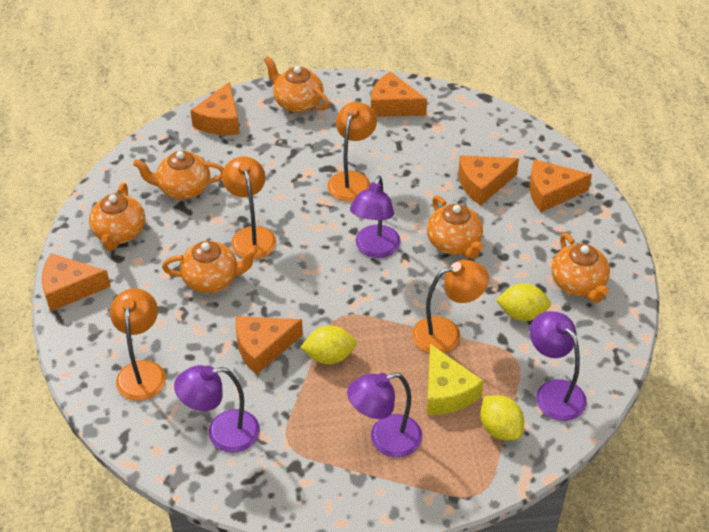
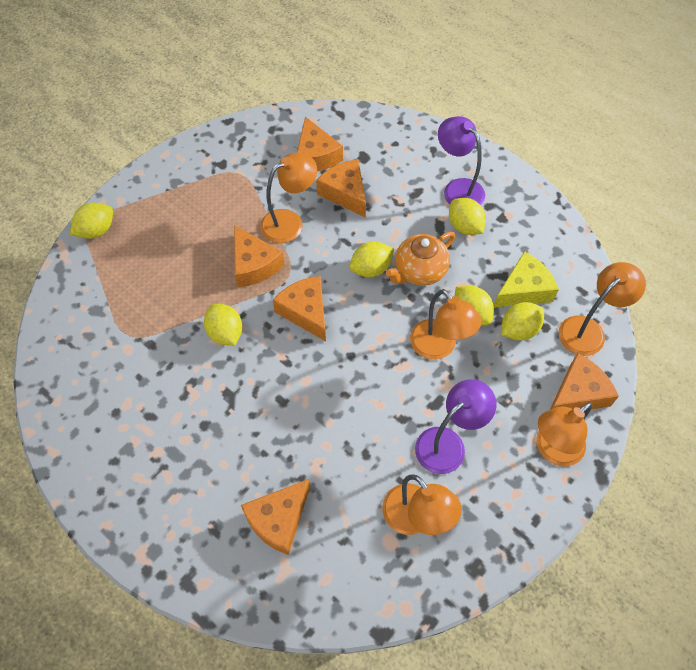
orange lamp: 4 -> 5
orange teapot: 6 -> 1
purple lamp: 4 -> 2
yellow lemon: 3 -> 6

